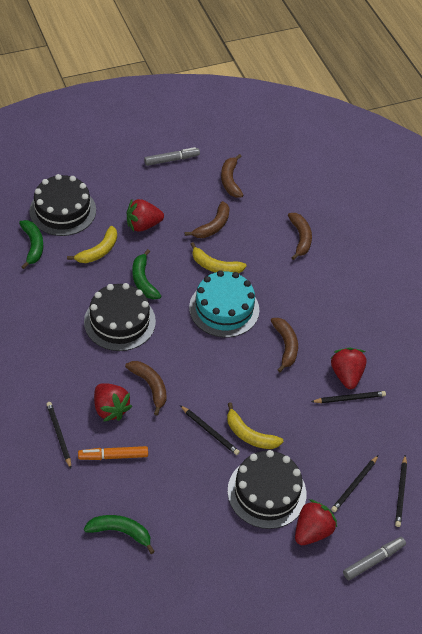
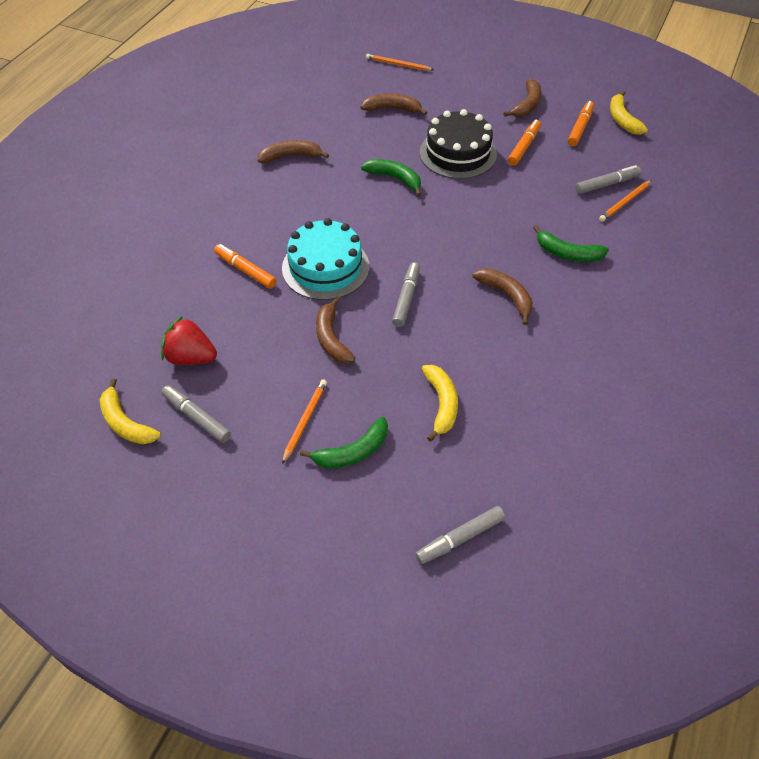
black cake: 3 -> 1
black pencil: 5 -> 0
grey marker: 2 -> 4
orange marker: 1 -> 3
orange pencil: 0 -> 3
red strawberry: 4 -> 1

